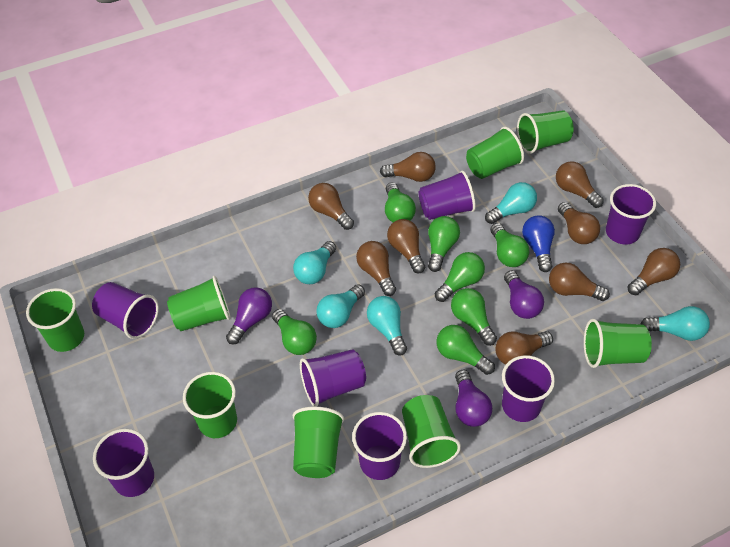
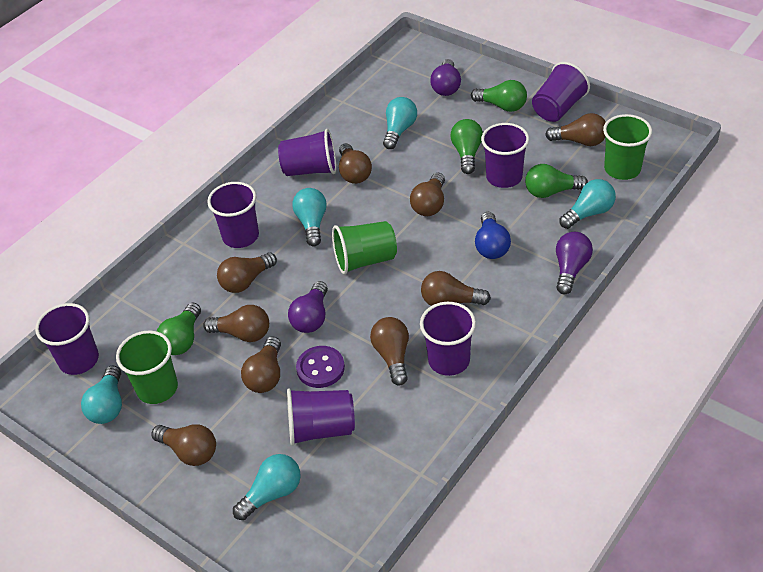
green cup: 8 -> 3
green light bulb: 7 -> 4
purple button: 0 -> 1

